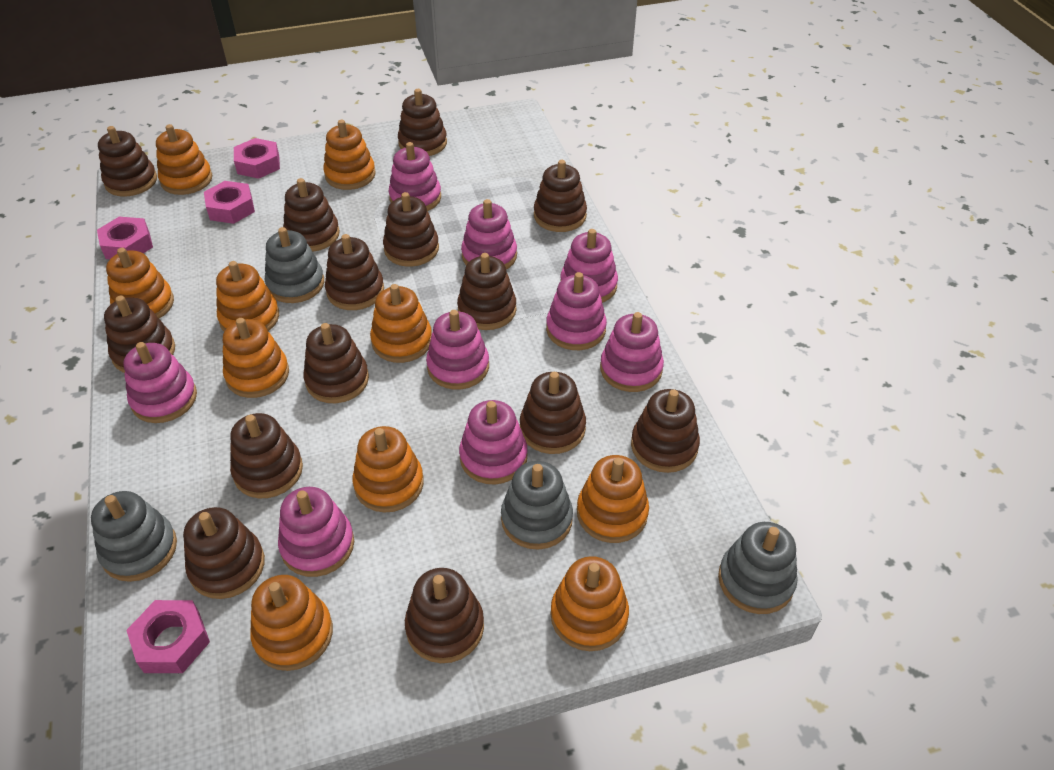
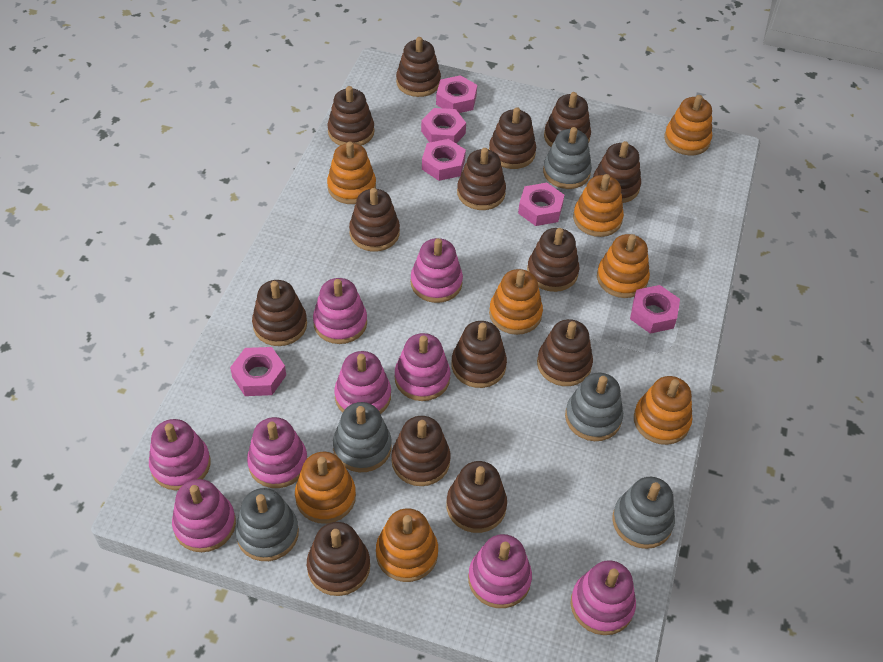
grey stacking toy: 4 -> 5
orange stacking toy: 10 -> 8
pink nut: 4 -> 6

